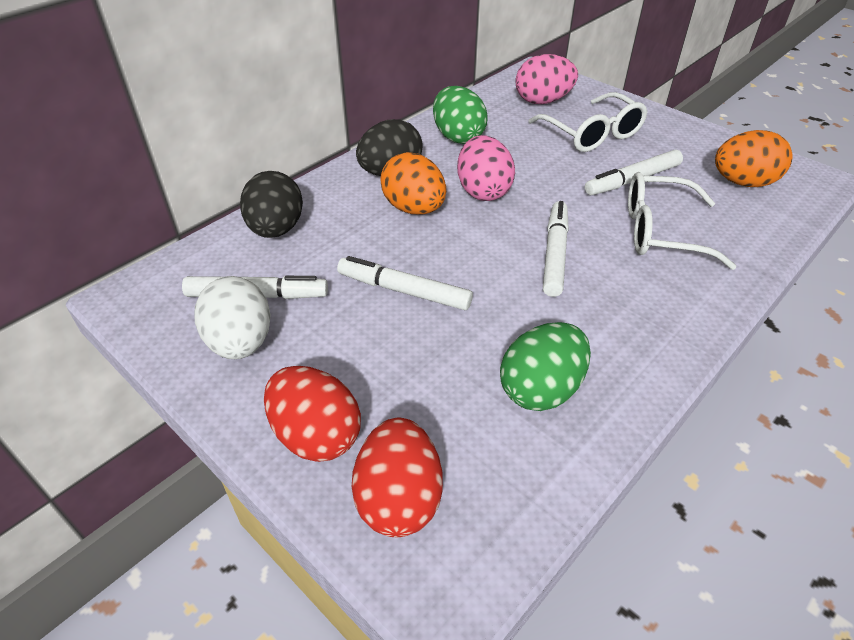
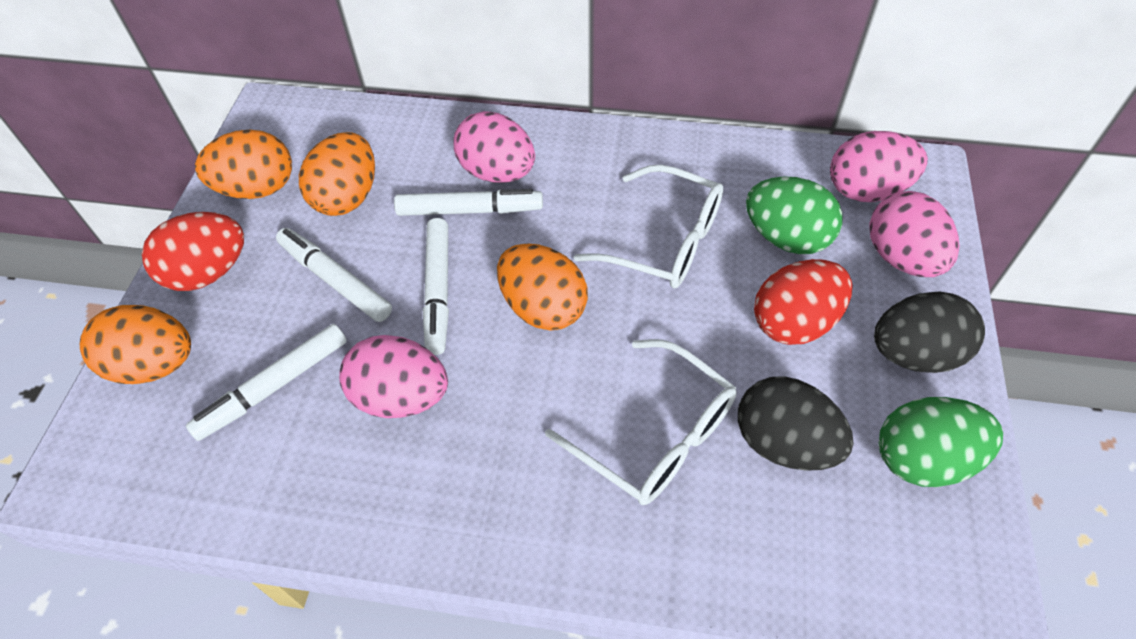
orange egg: 2 -> 4
pink egg: 2 -> 4
white egg: 1 -> 0

